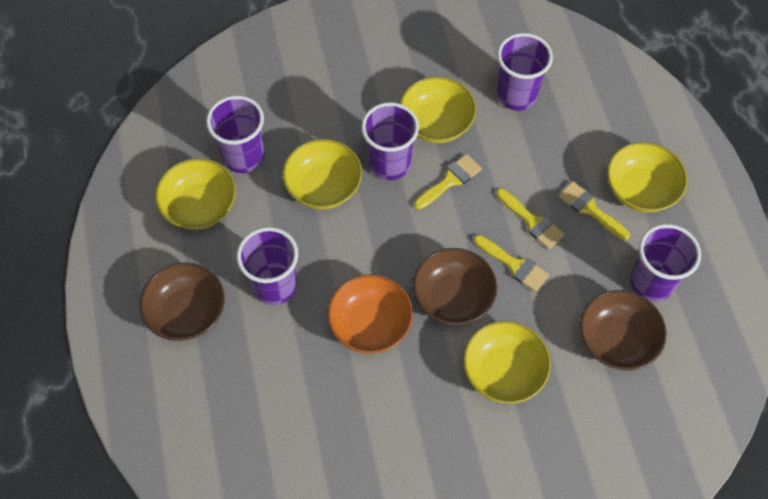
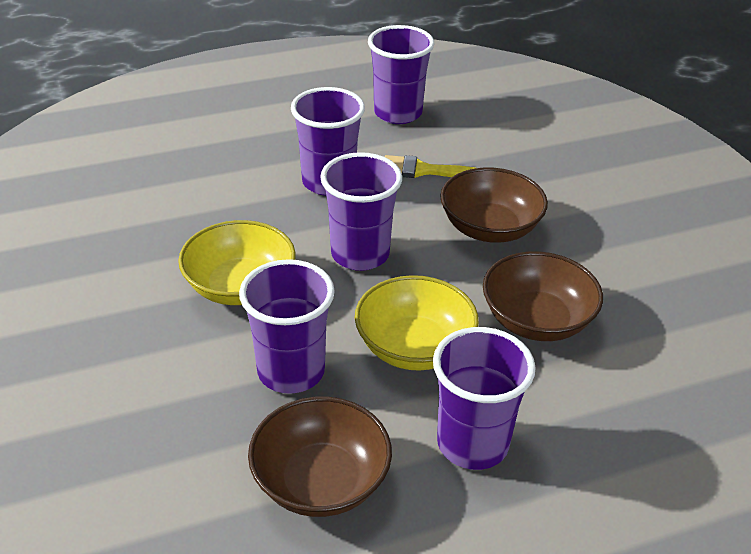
orange bowl: 1 -> 0
yellow bowl: 5 -> 2
yellow brush: 4 -> 1

